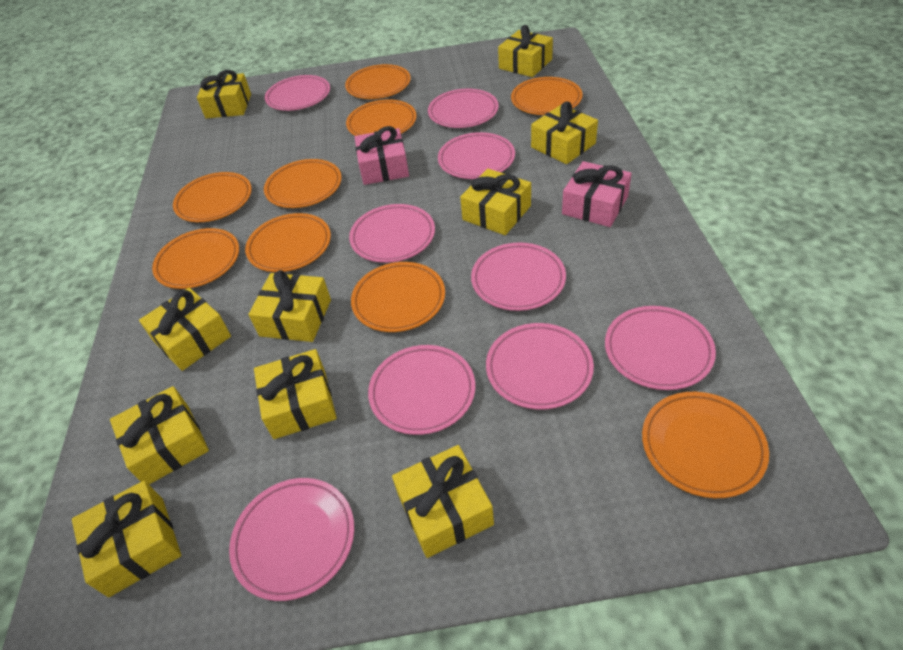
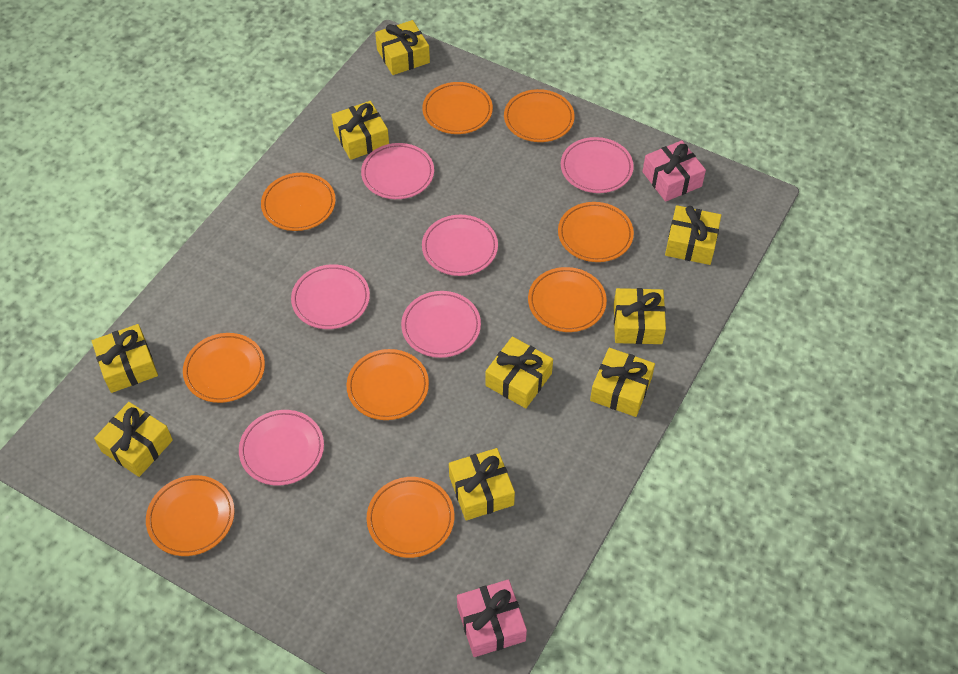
pink plate: 9 -> 6
yellow gift: 10 -> 9

